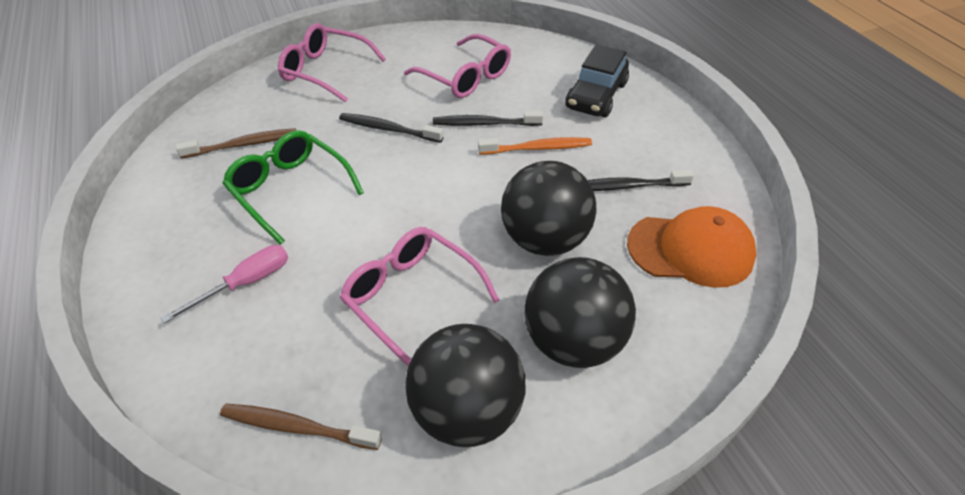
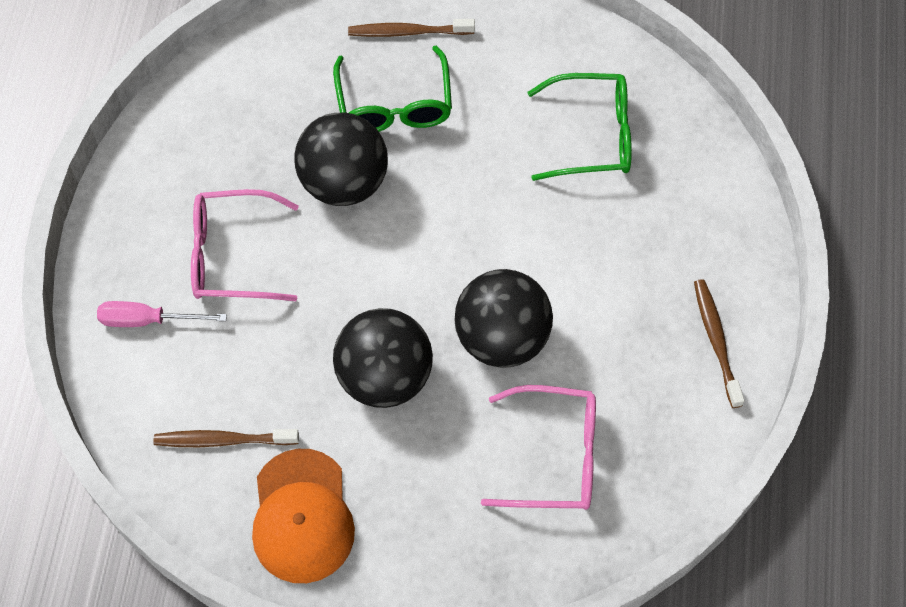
black car: 1 -> 0
black toothbrush: 3 -> 0
brown toothbrush: 2 -> 3
green glasses: 1 -> 2
orange toothbrush: 1 -> 0
pink glasses: 3 -> 2

